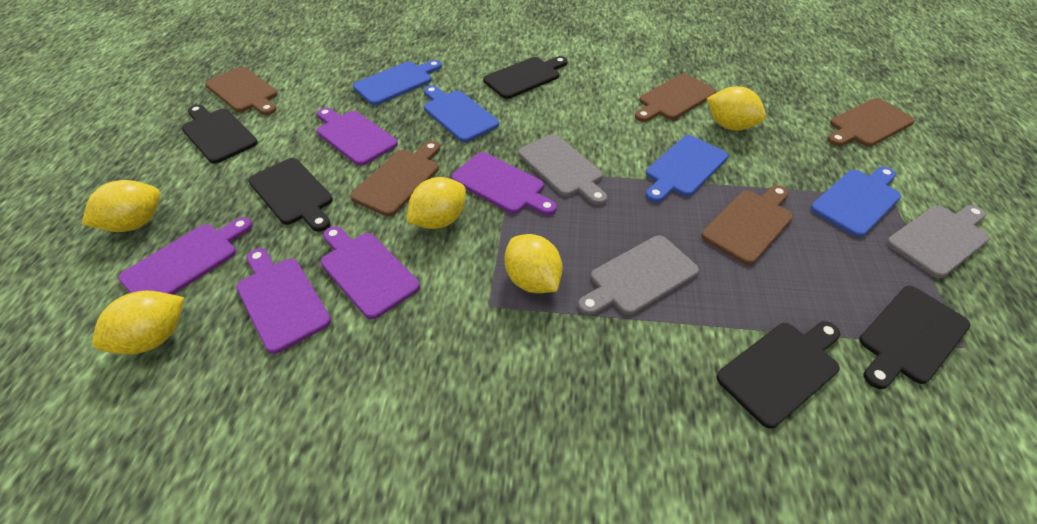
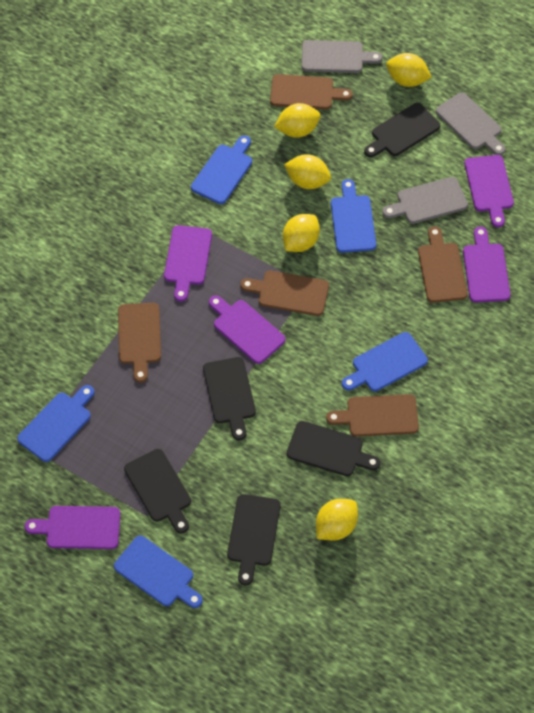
blue cutting board: 4 -> 5

